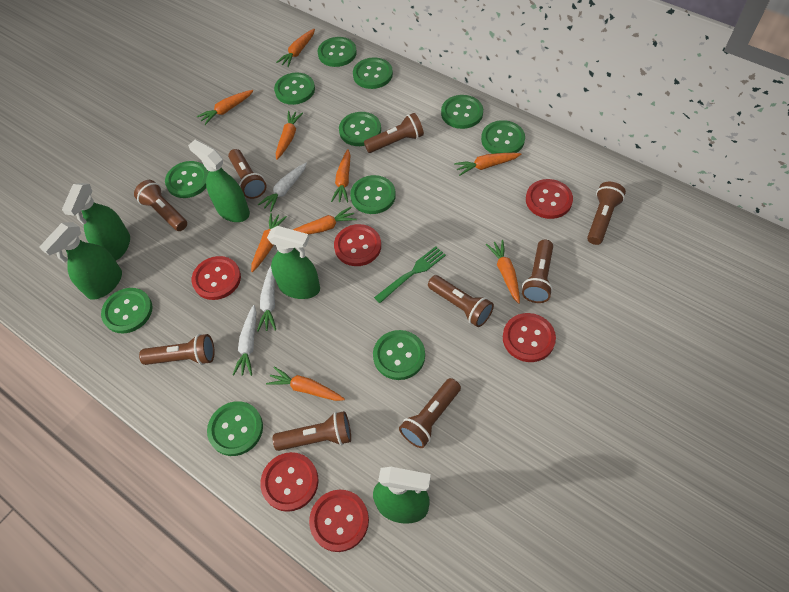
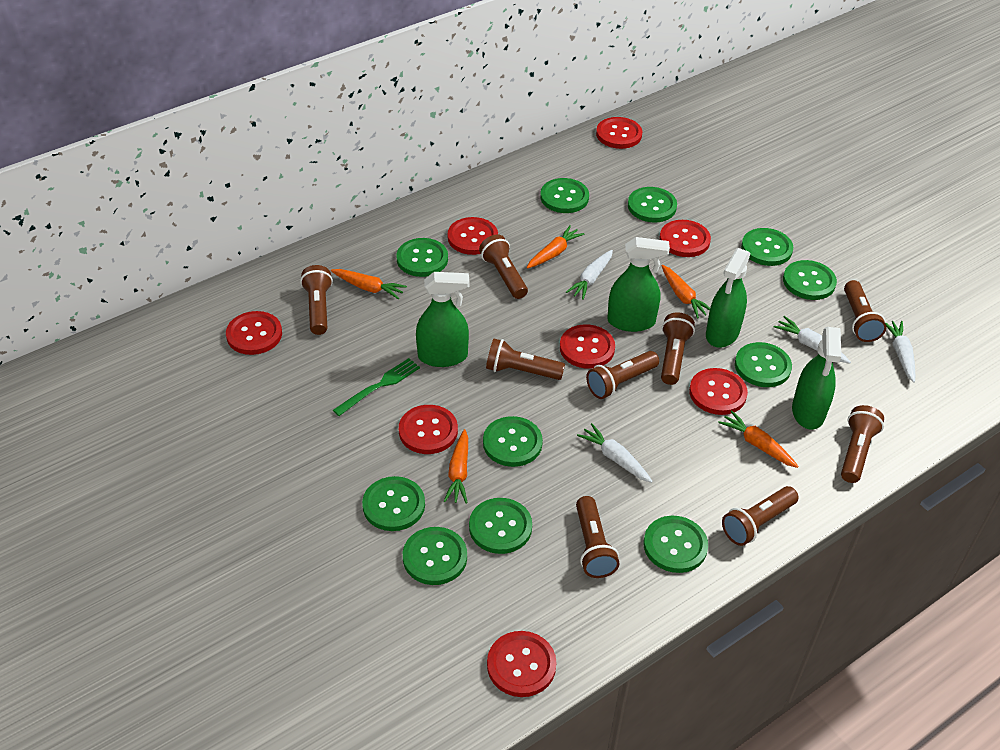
green spray bottle: 5 -> 4
orange carrot: 9 -> 5
red button: 6 -> 8
white carrot: 3 -> 4

